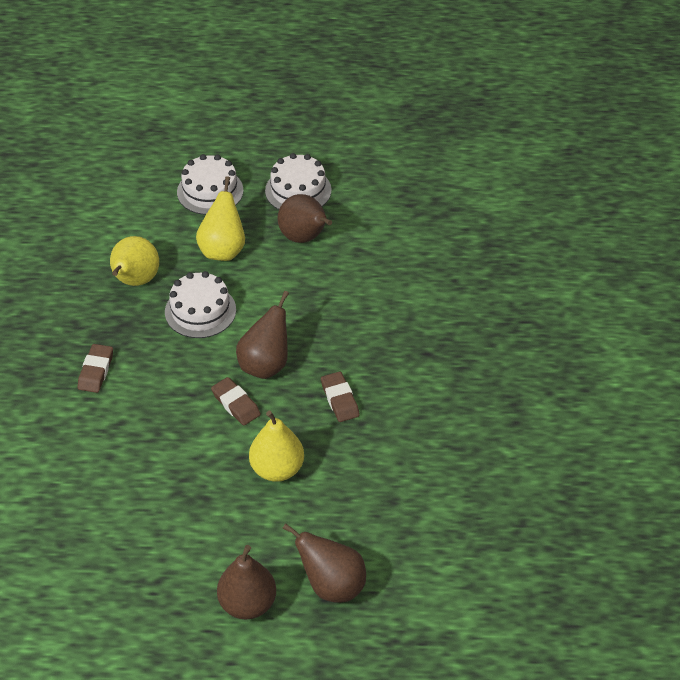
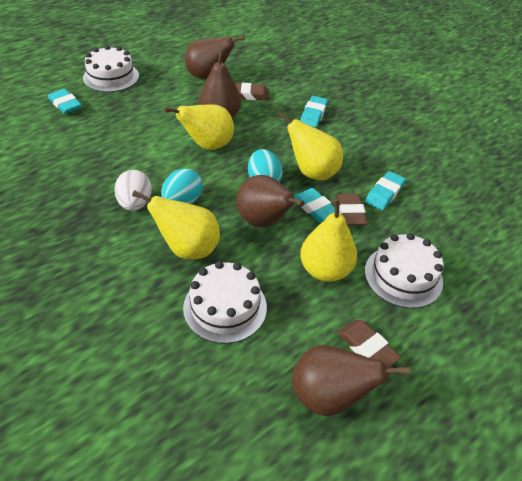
turquoise egg: 0 -> 2
turquoise eraser: 0 -> 4
white egg: 0 -> 1
yellow pear: 3 -> 4

